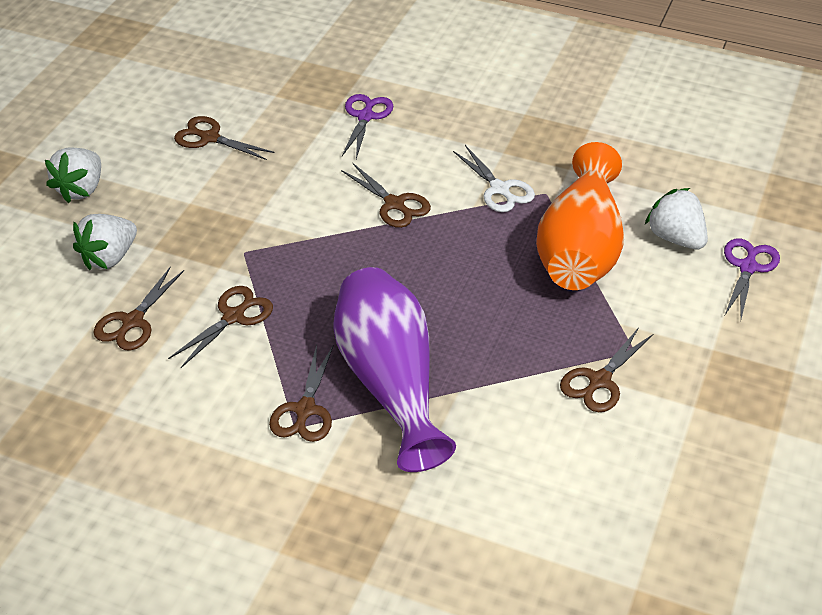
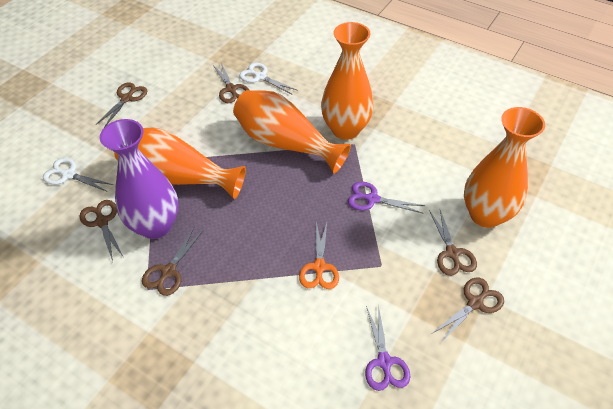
orange scissors: 0 -> 1
orange vase: 1 -> 4
white scissors: 1 -> 2
white strawberry: 3 -> 0

